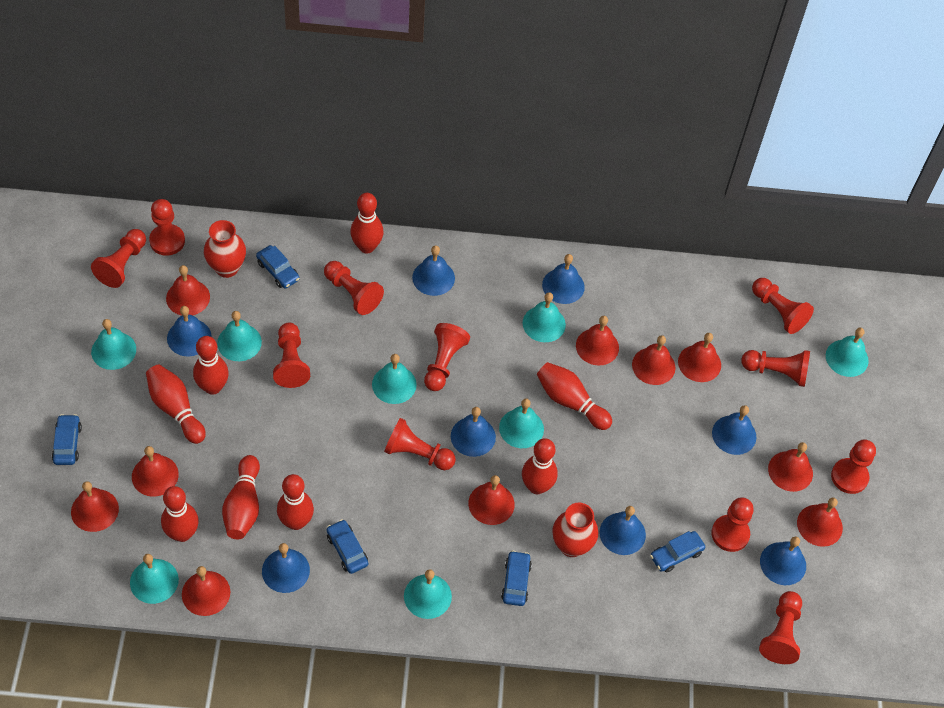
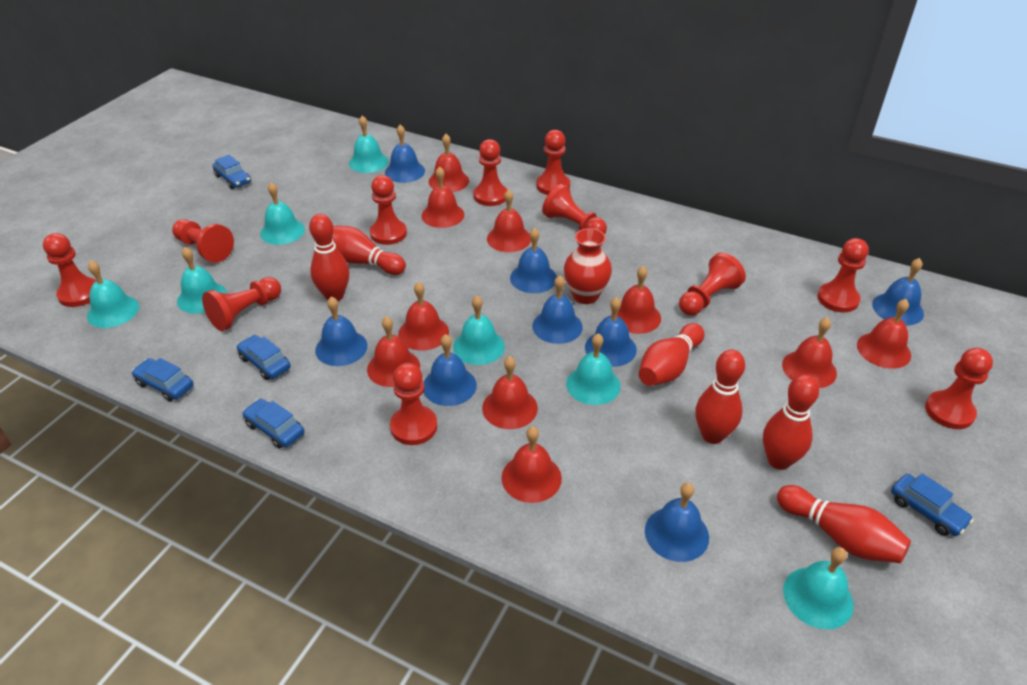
red bowling pin: 8 -> 6
red vase: 2 -> 1
turquoise bell: 8 -> 7

